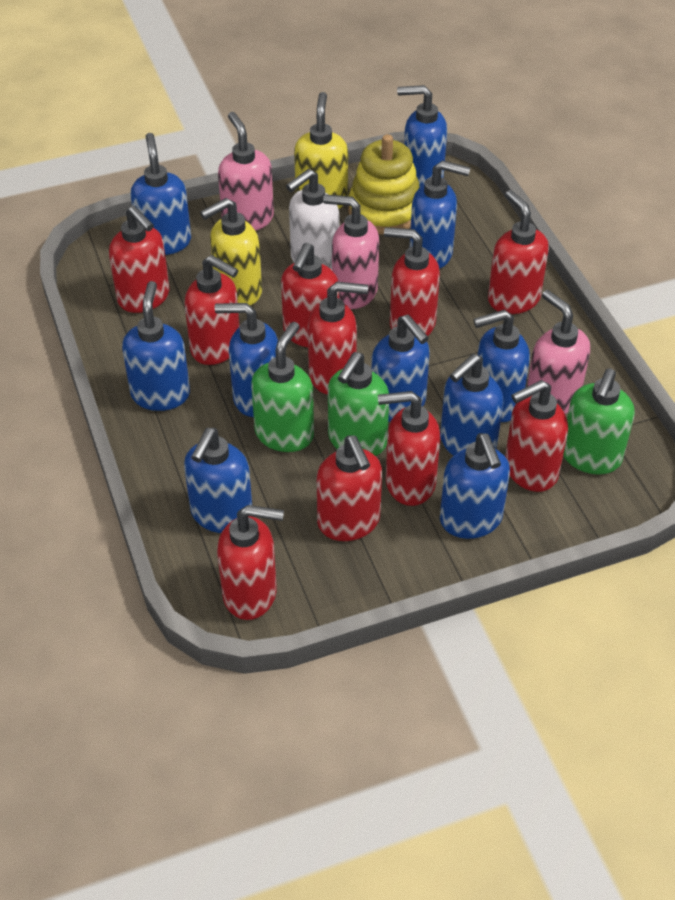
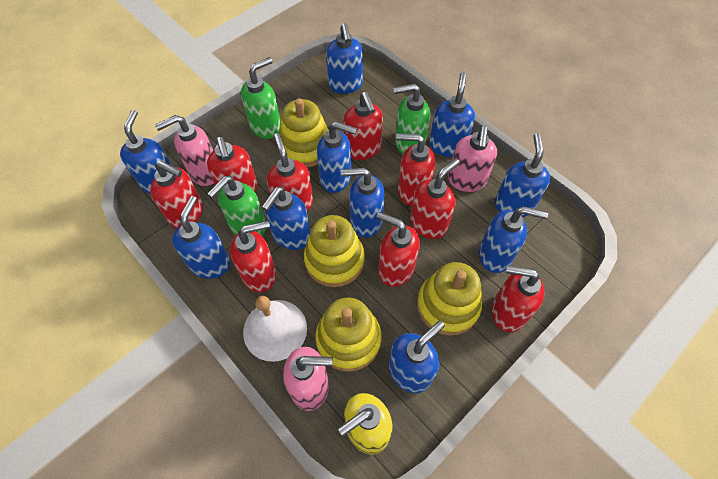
red soap dispenser: 10 -> 9
white bell: 0 -> 1
white soap dispenser: 1 -> 0
yellow soap dispenser: 2 -> 1
yellow stacking toy: 1 -> 4

